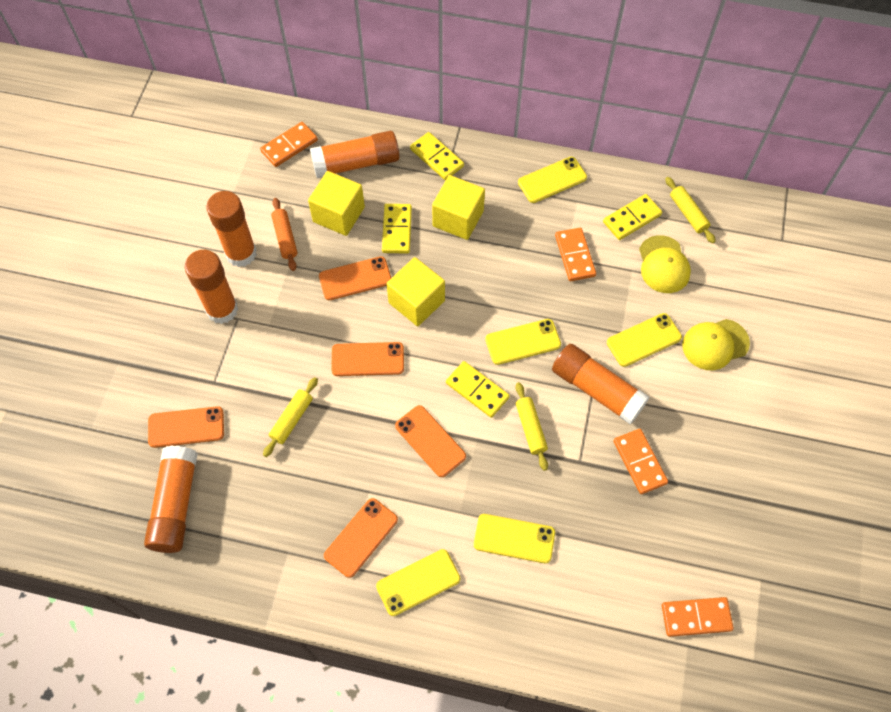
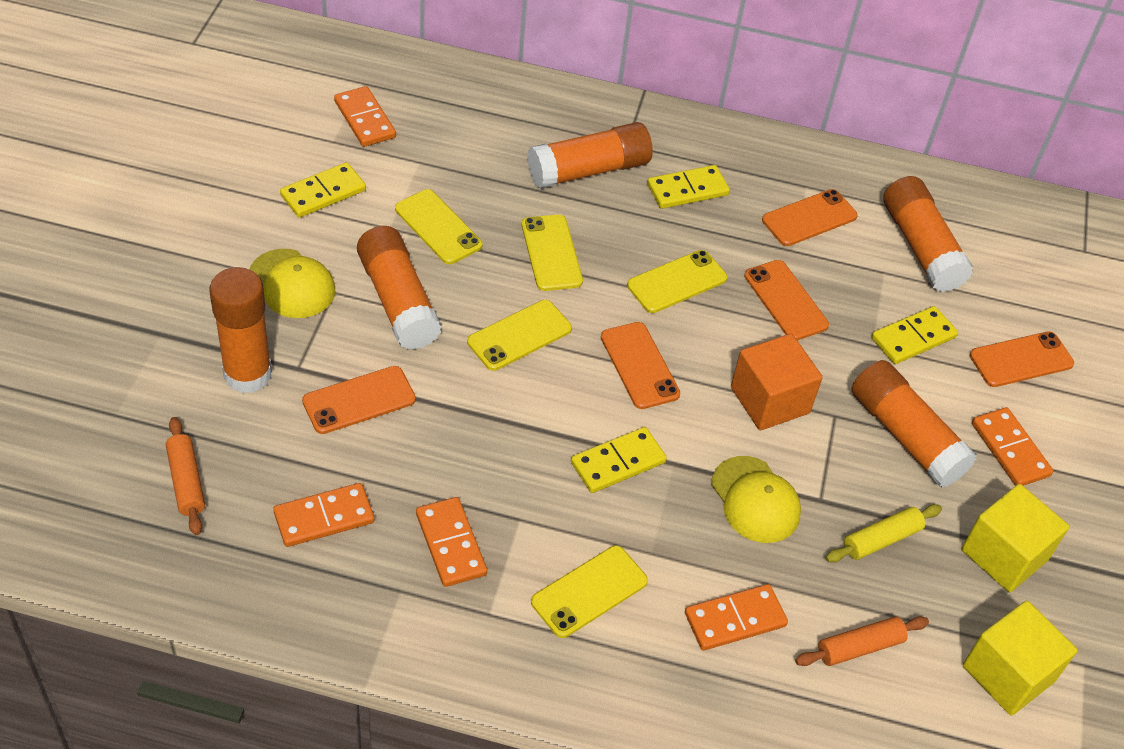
orange cube: 0 -> 1
orange domino: 4 -> 5
orange rolling pin: 1 -> 2
yellow cube: 3 -> 2
yellow rolling pin: 3 -> 1

